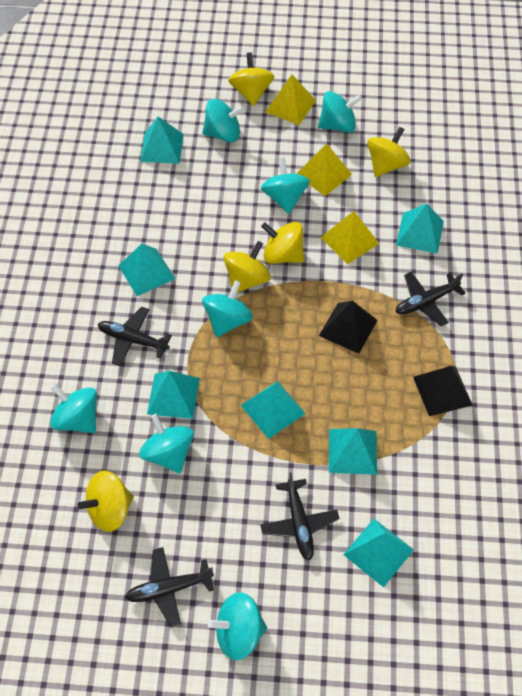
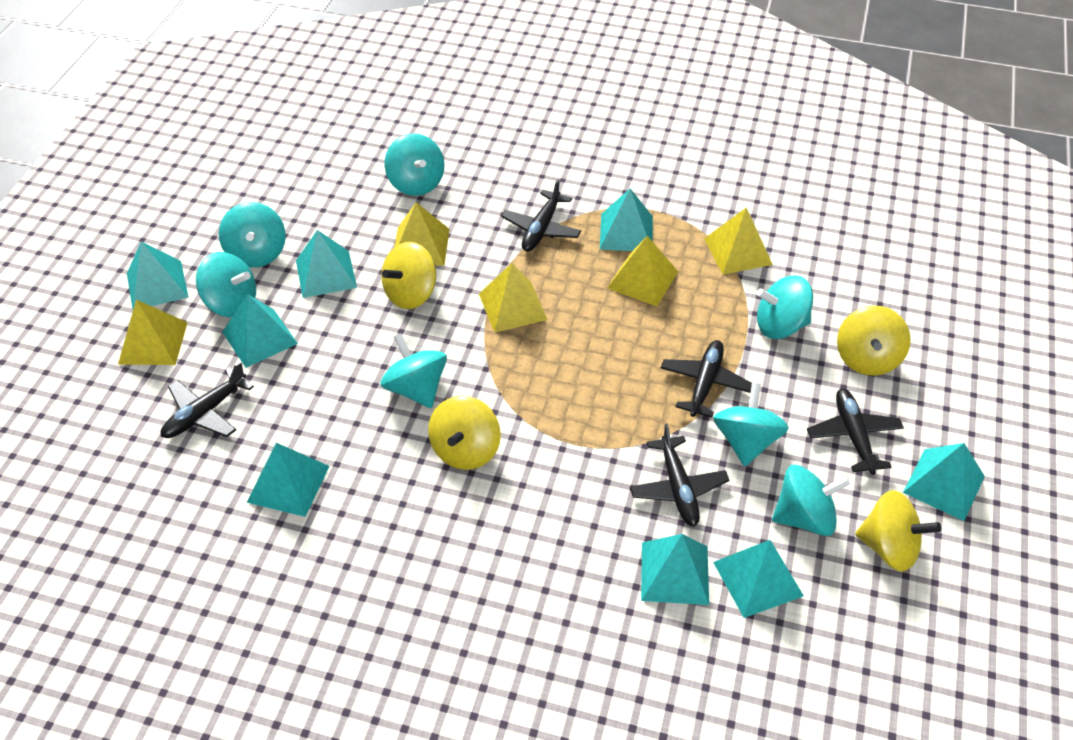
black plane: 4 -> 5
black pyramid: 2 -> 0
turquoise pyramid: 7 -> 8
yellow pyramid: 3 -> 5
yellow spinning top: 5 -> 4

